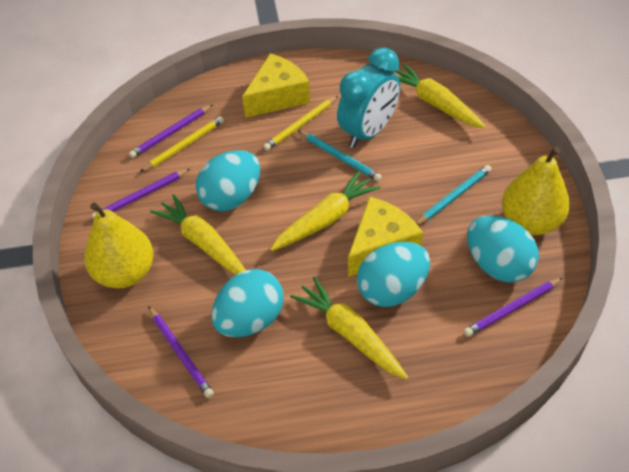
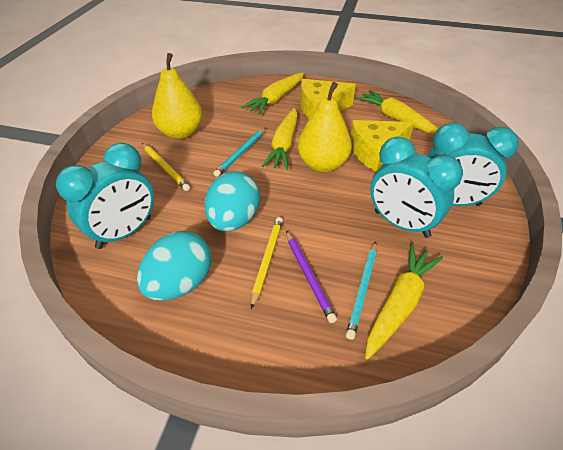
purple pencil: 4 -> 1
turquoise clock: 1 -> 3
turquoise egg: 4 -> 2

